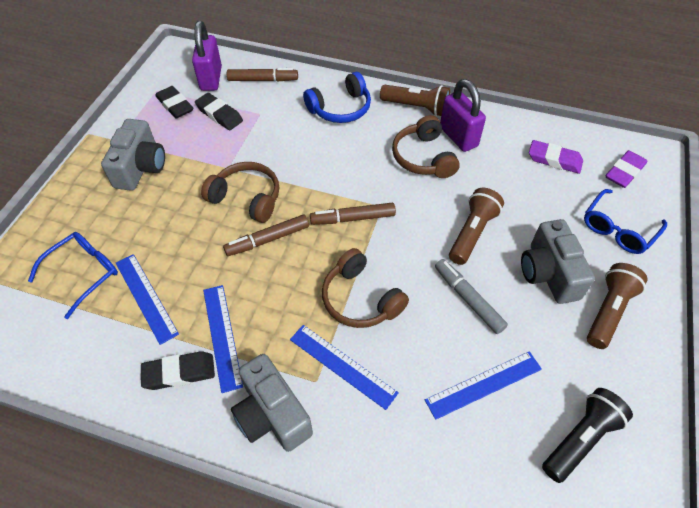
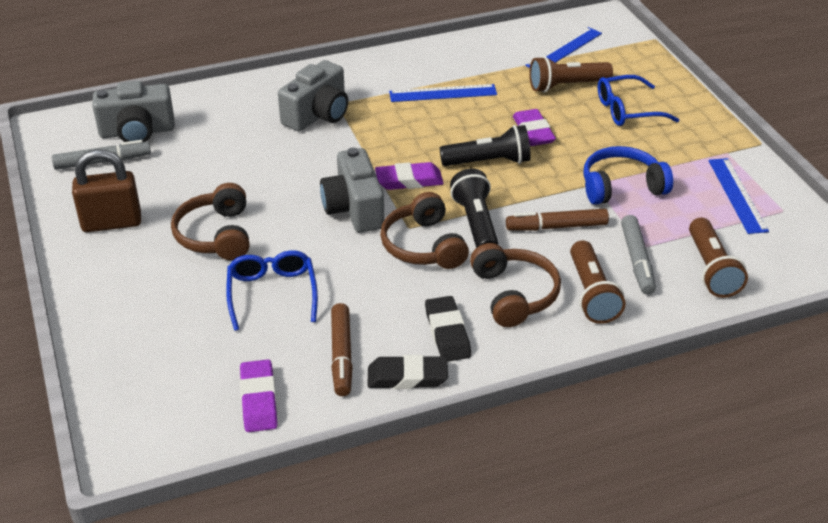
black eraser: 3 -> 2
black flashlight: 1 -> 2
blue ruler: 4 -> 3
brown marker: 3 -> 2
brown padlock: 0 -> 1
grey marker: 1 -> 2
purple eraser: 2 -> 3
purple padlock: 2 -> 0

